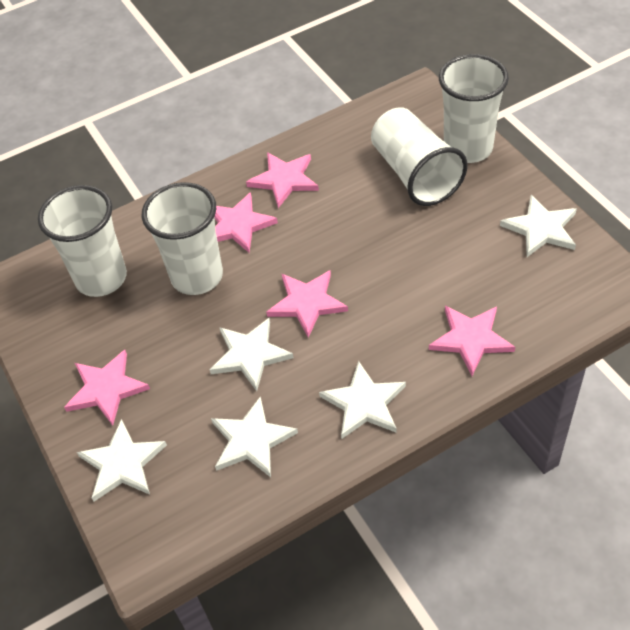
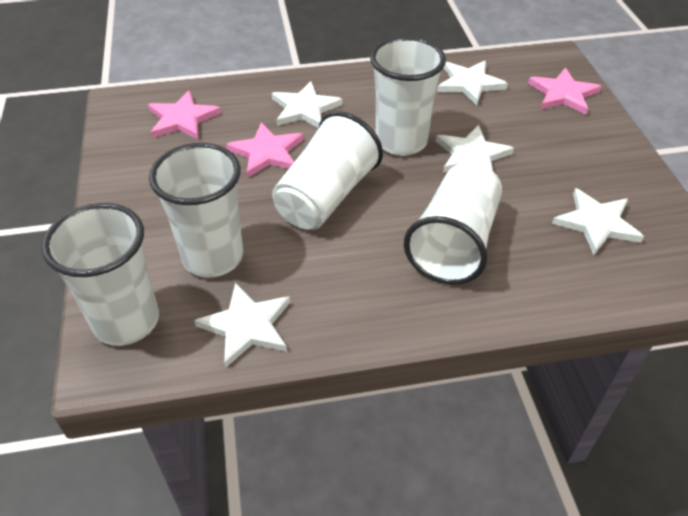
pink star: 5 -> 3
white cup: 4 -> 5

